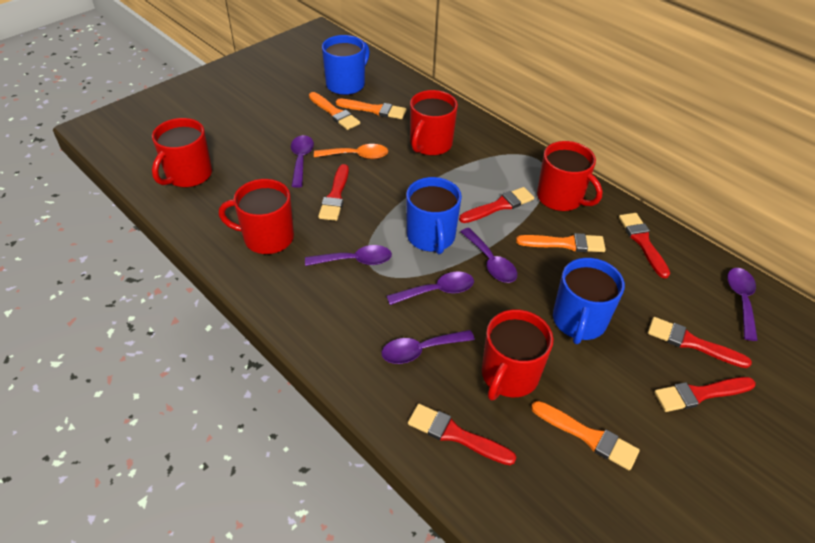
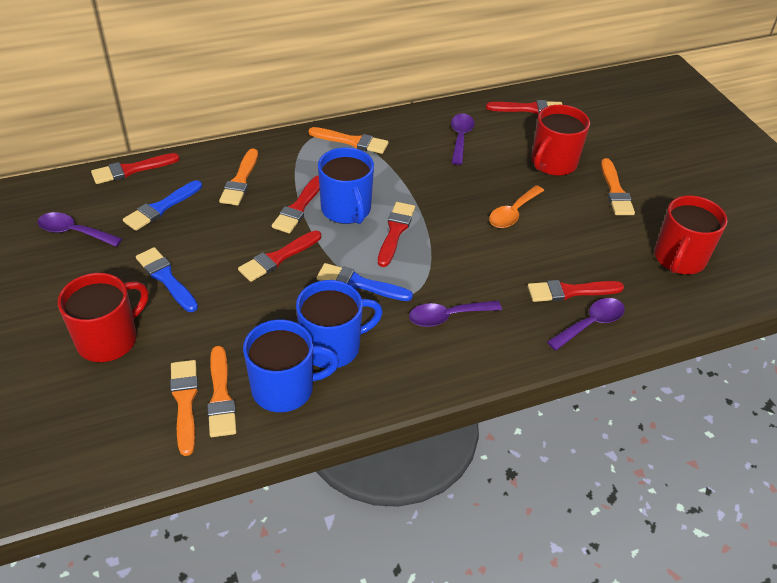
blue brush: 0 -> 3
orange brush: 4 -> 5
purple spoon: 6 -> 4
red mug: 5 -> 3

